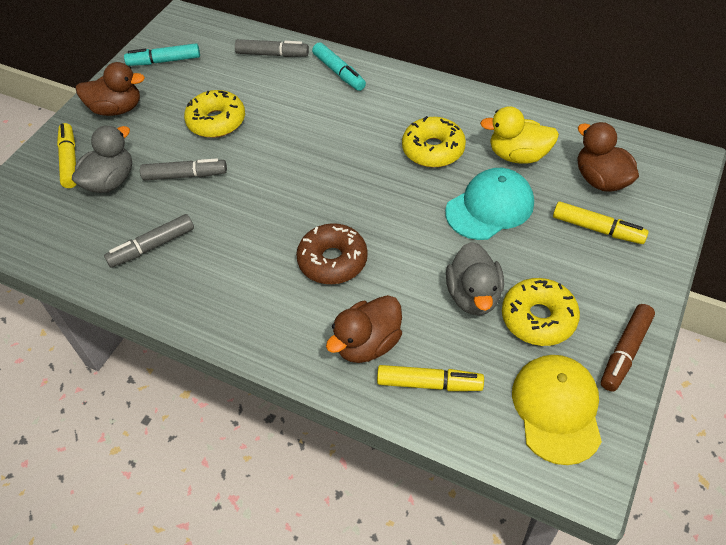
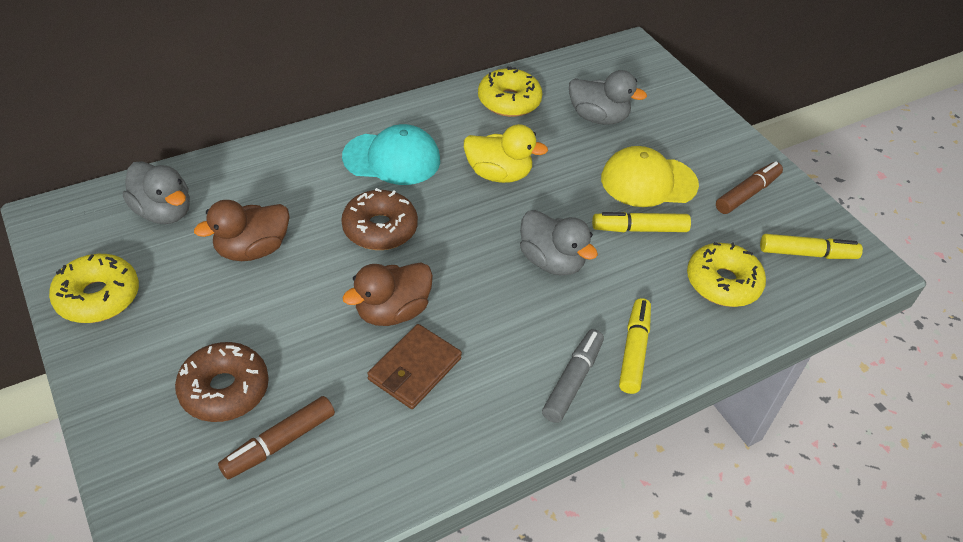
brown donut: 1 -> 2
brown duck: 3 -> 2
brown marker: 1 -> 2
brown wallet: 0 -> 1
grey duck: 2 -> 3
grey marker: 3 -> 1
turquoise marker: 2 -> 0

